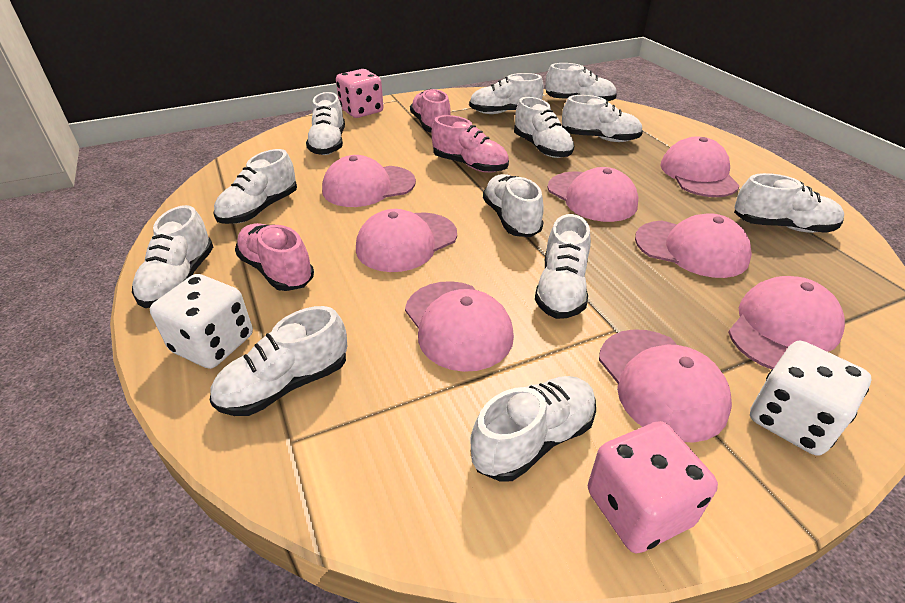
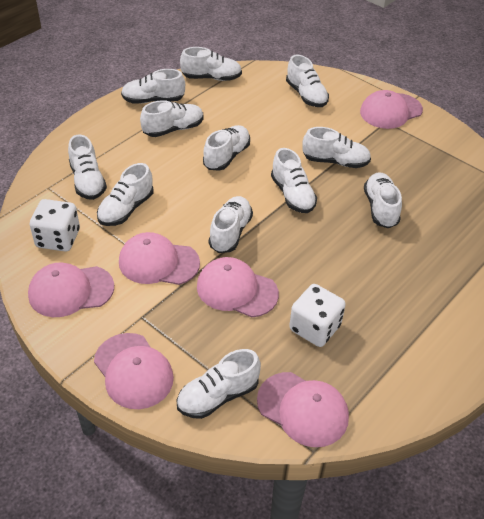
pink cap: 8 -> 6
pink dice: 2 -> 0
pink shoe: 3 -> 0

